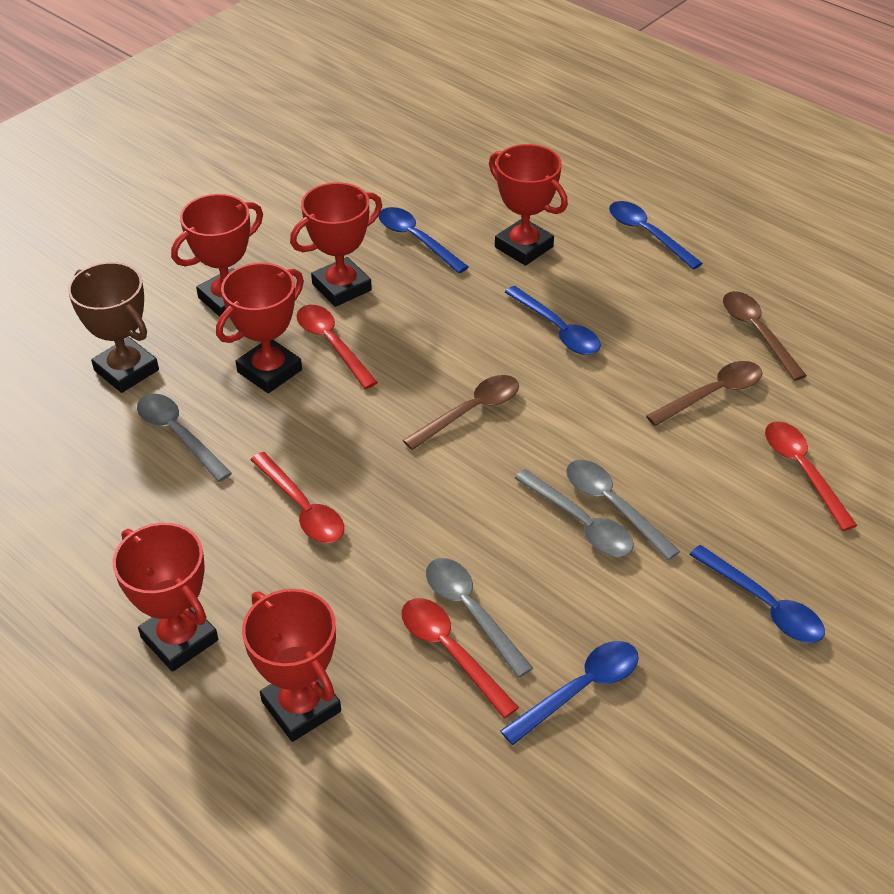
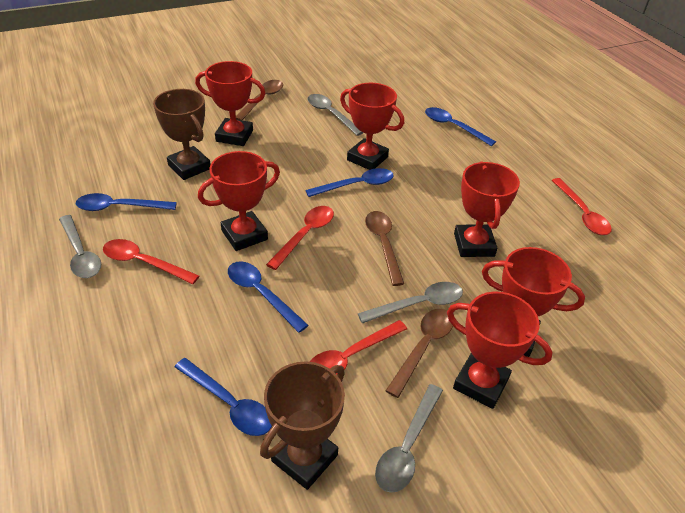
brown trophy: 1 -> 2

